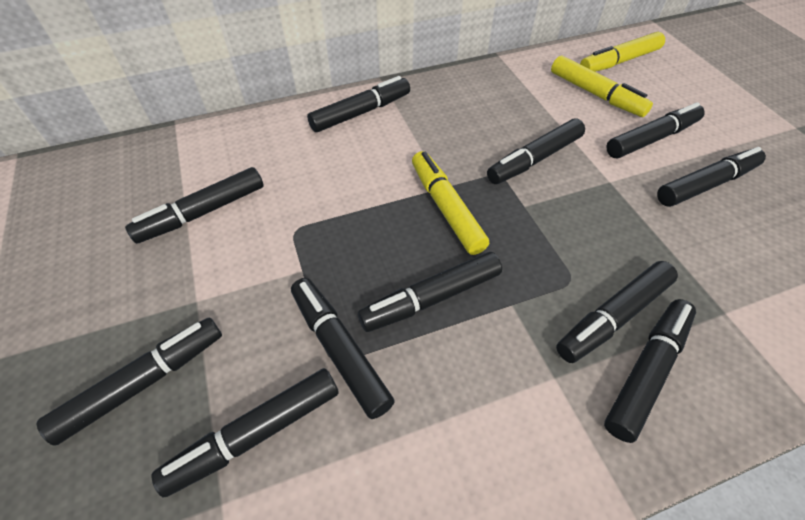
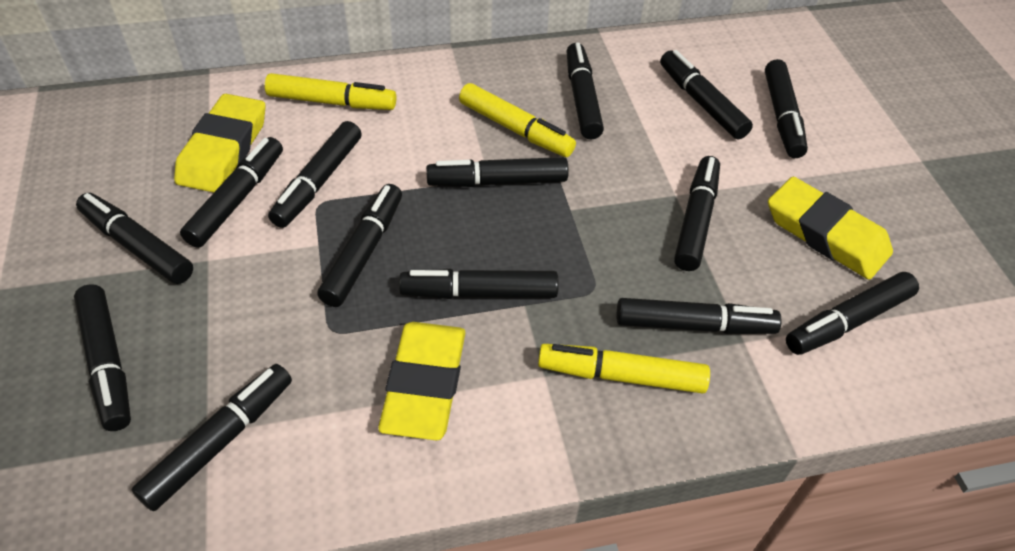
black marker: 11 -> 14
yellow eraser: 0 -> 3

